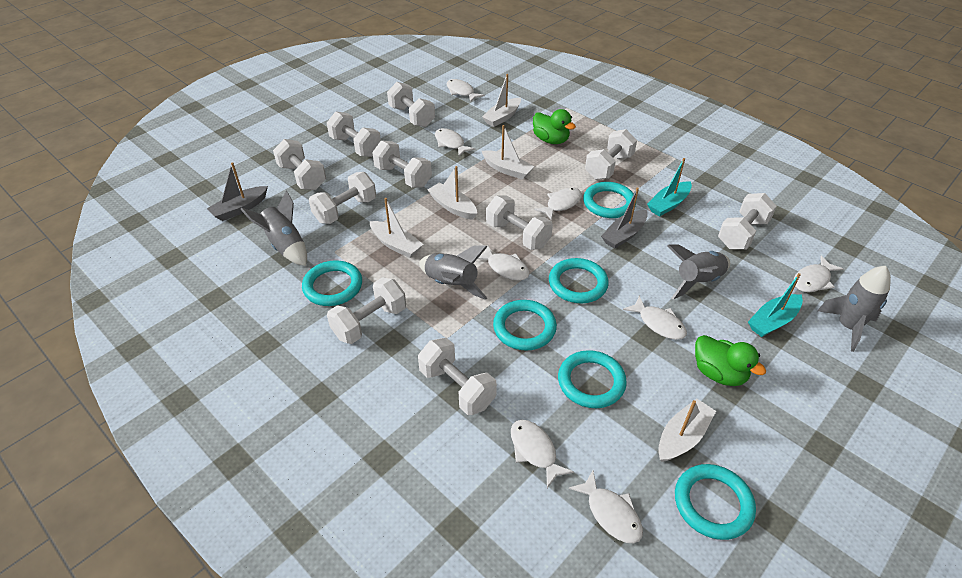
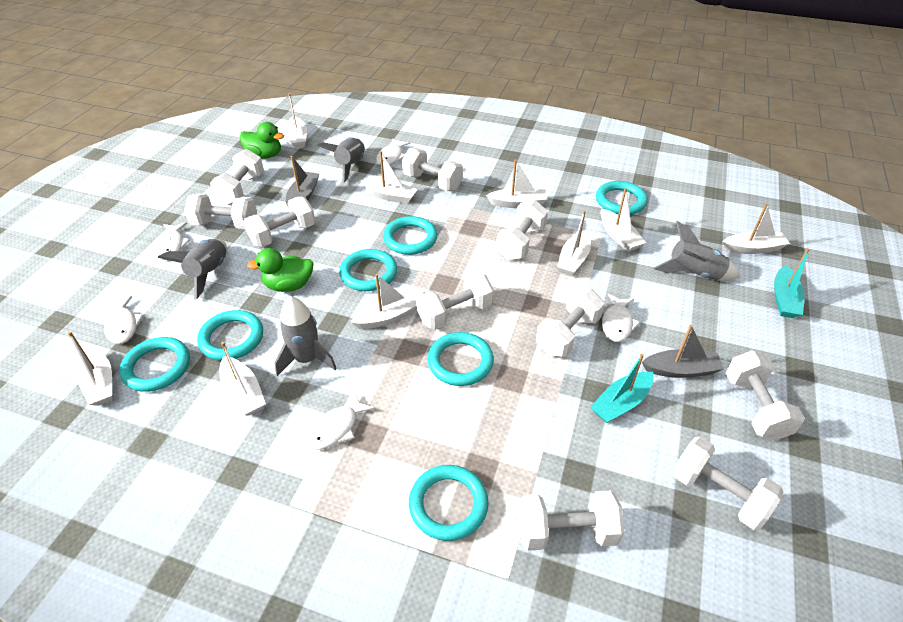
turquoise ring: 6 -> 7
white boat: 5 -> 9
white fish: 8 -> 5

